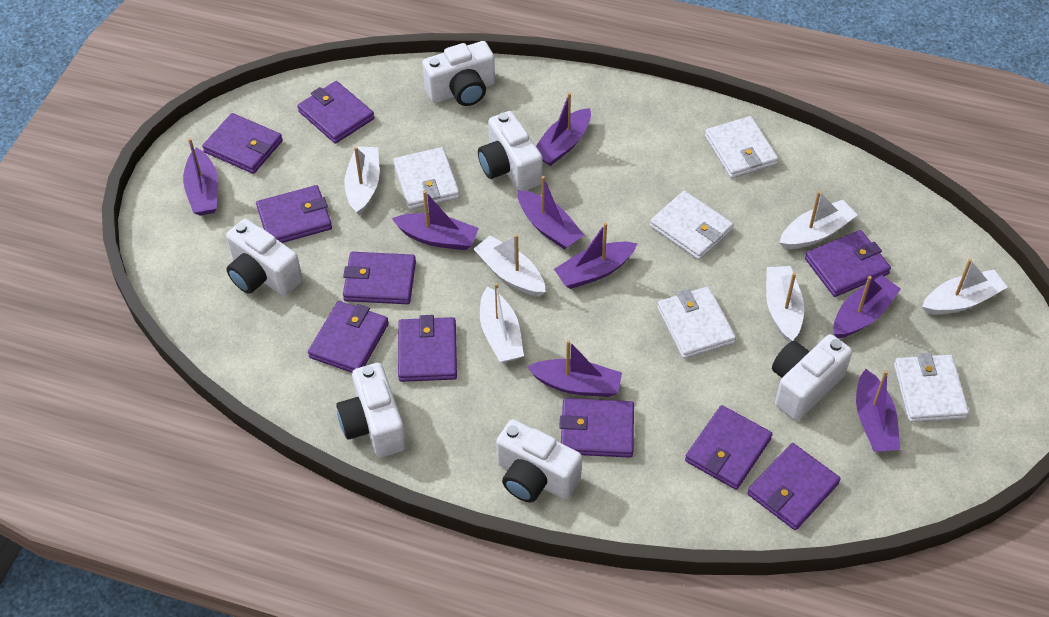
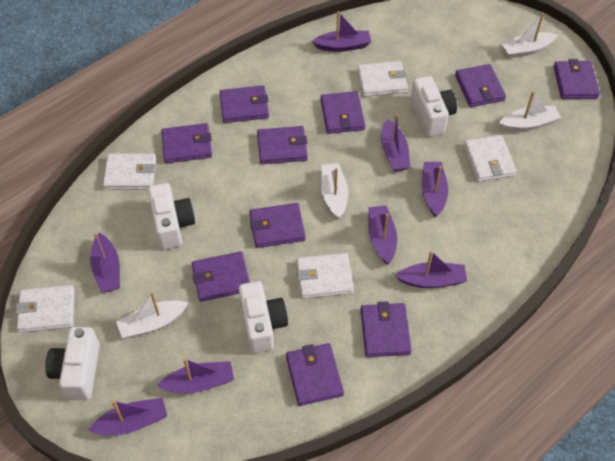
white boat: 6 -> 4
white camera: 6 -> 4

